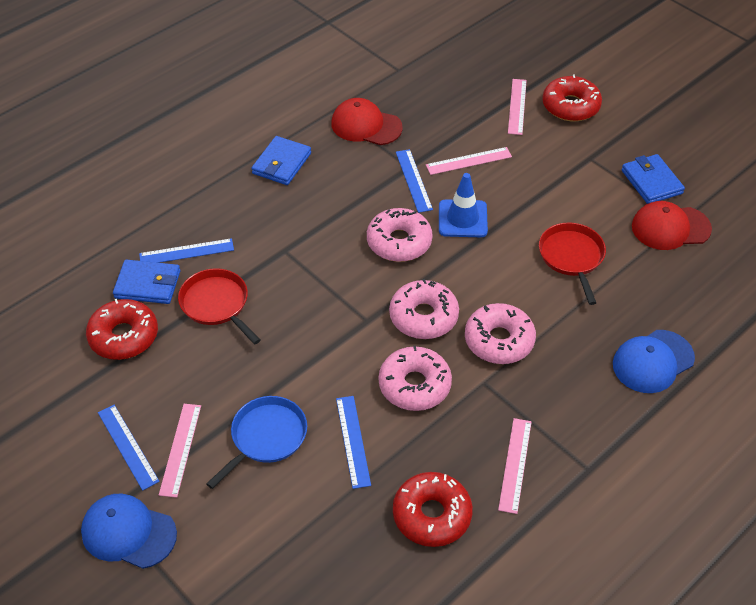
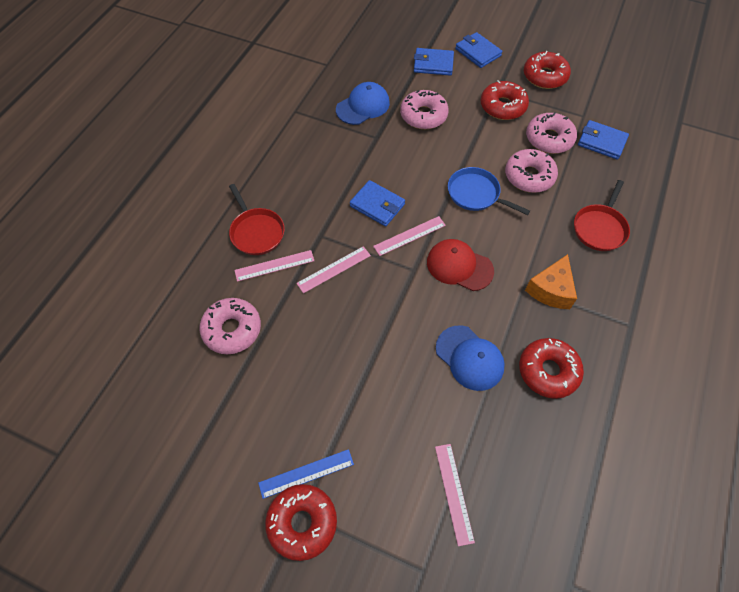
blue ruler: 4 -> 1
blue traffic cone: 1 -> 0
blue wallet: 3 -> 4
orange cheese: 0 -> 1
red cap: 2 -> 1
red donut: 3 -> 4

